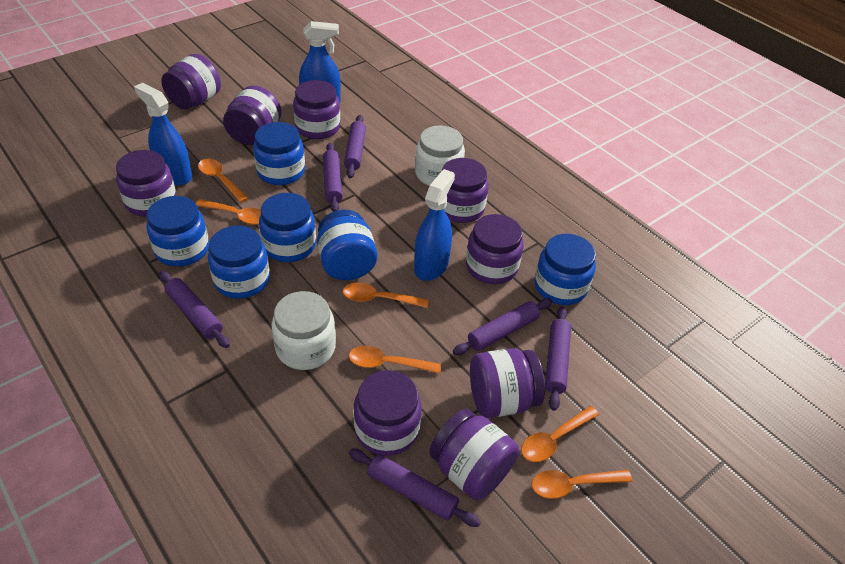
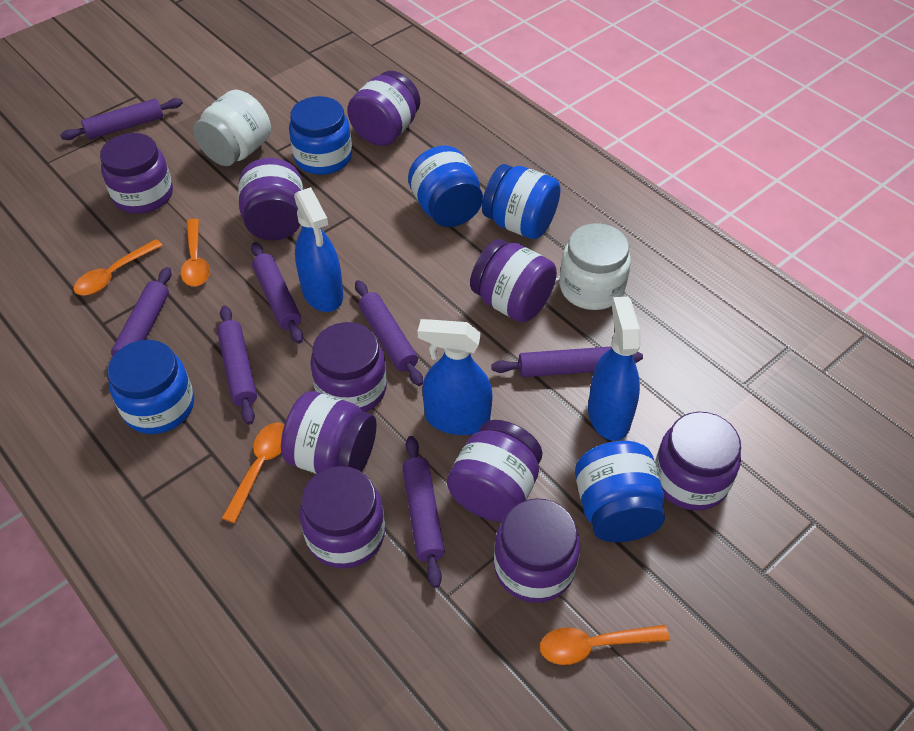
blue jar: 6 -> 5
orange spoon: 6 -> 4
purple jar: 9 -> 10
purple rolling pin: 6 -> 7

